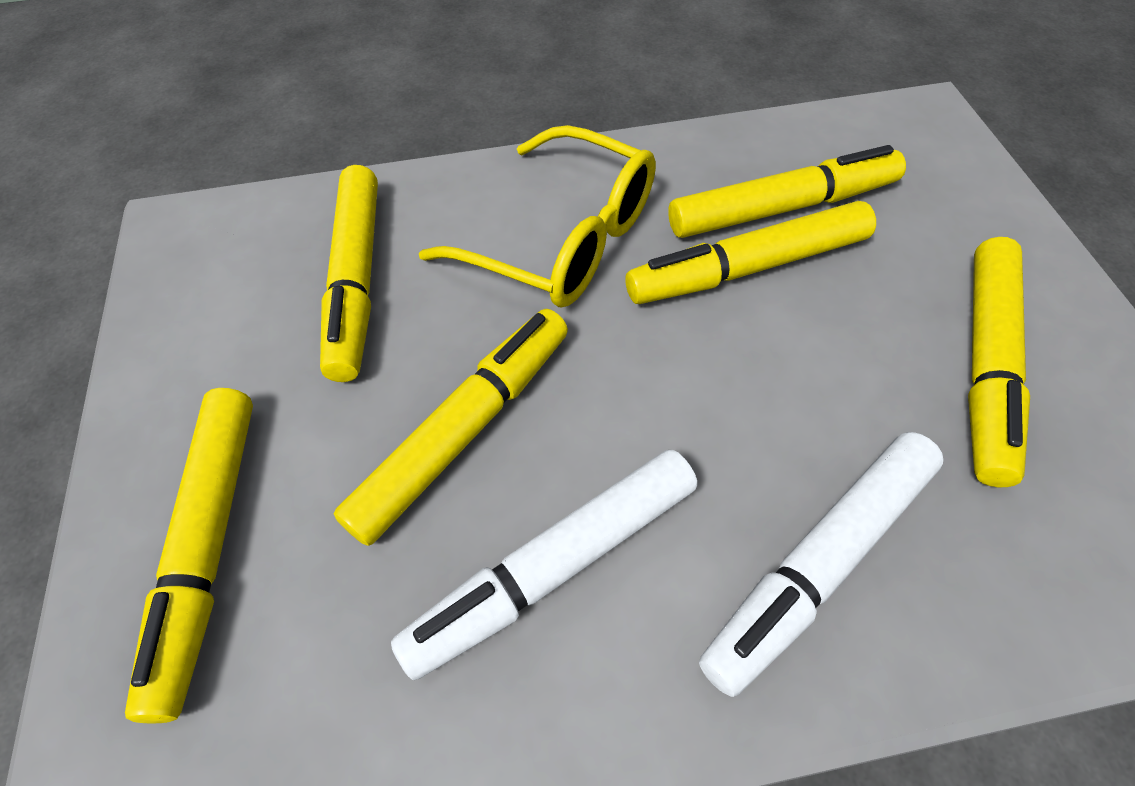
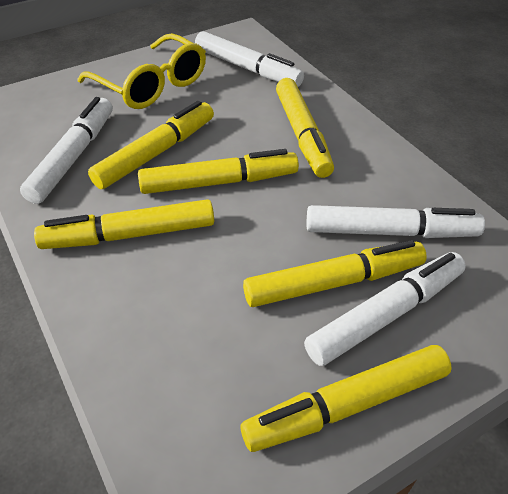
white marker: 2 -> 4

